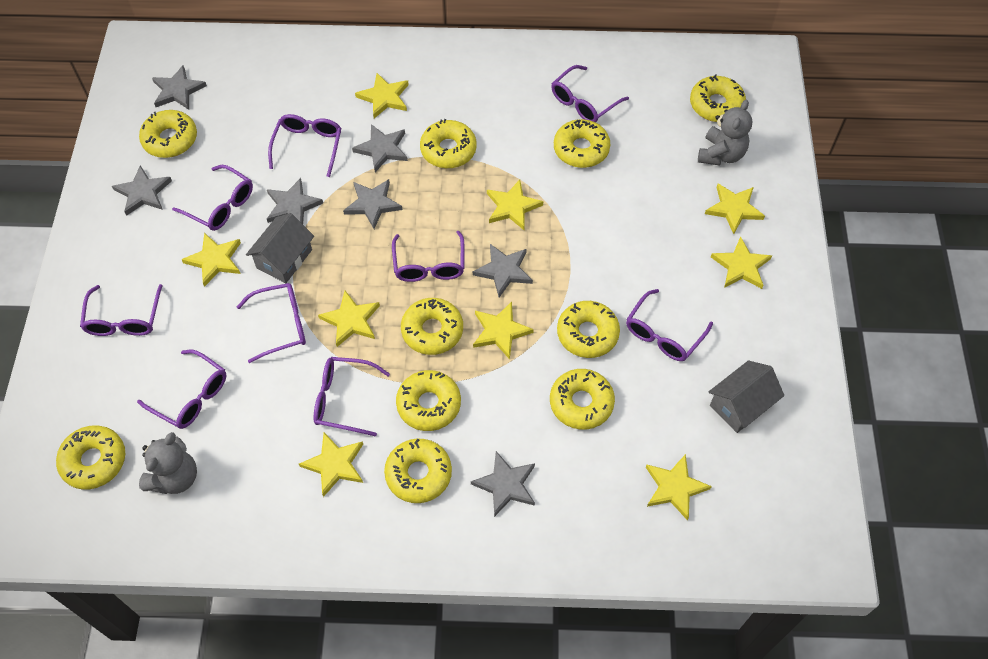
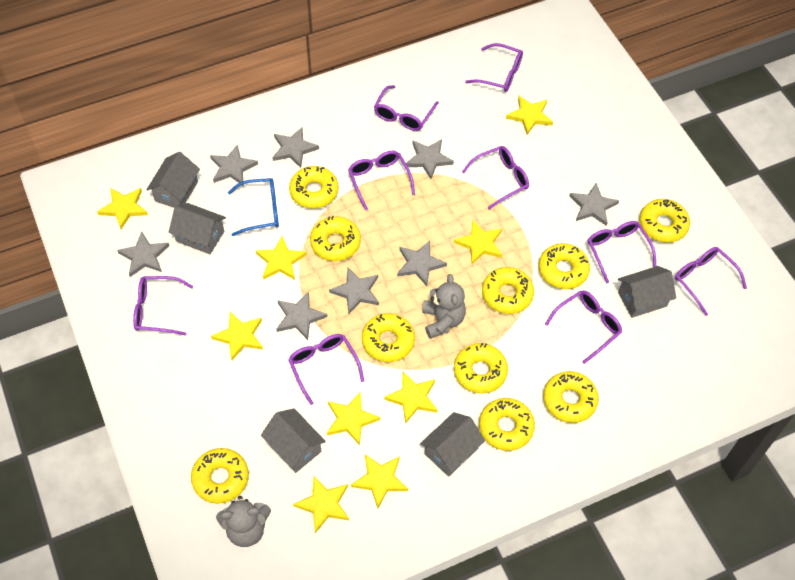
blue glasses: 0 -> 1
grey house: 2 -> 5
grey star: 7 -> 8

